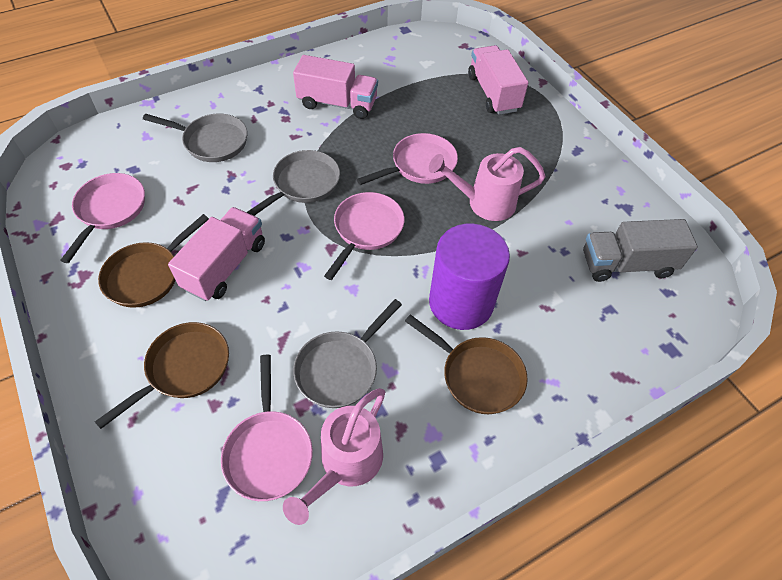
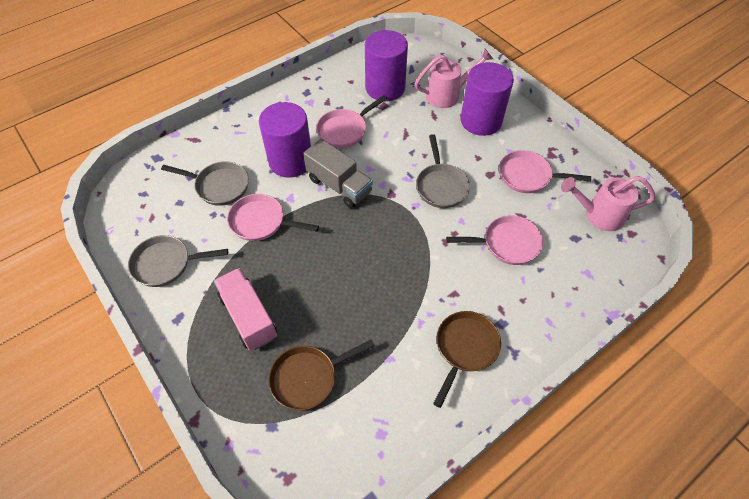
brown pan: 3 -> 2
pink truck: 3 -> 1
purple cylinder: 1 -> 3

